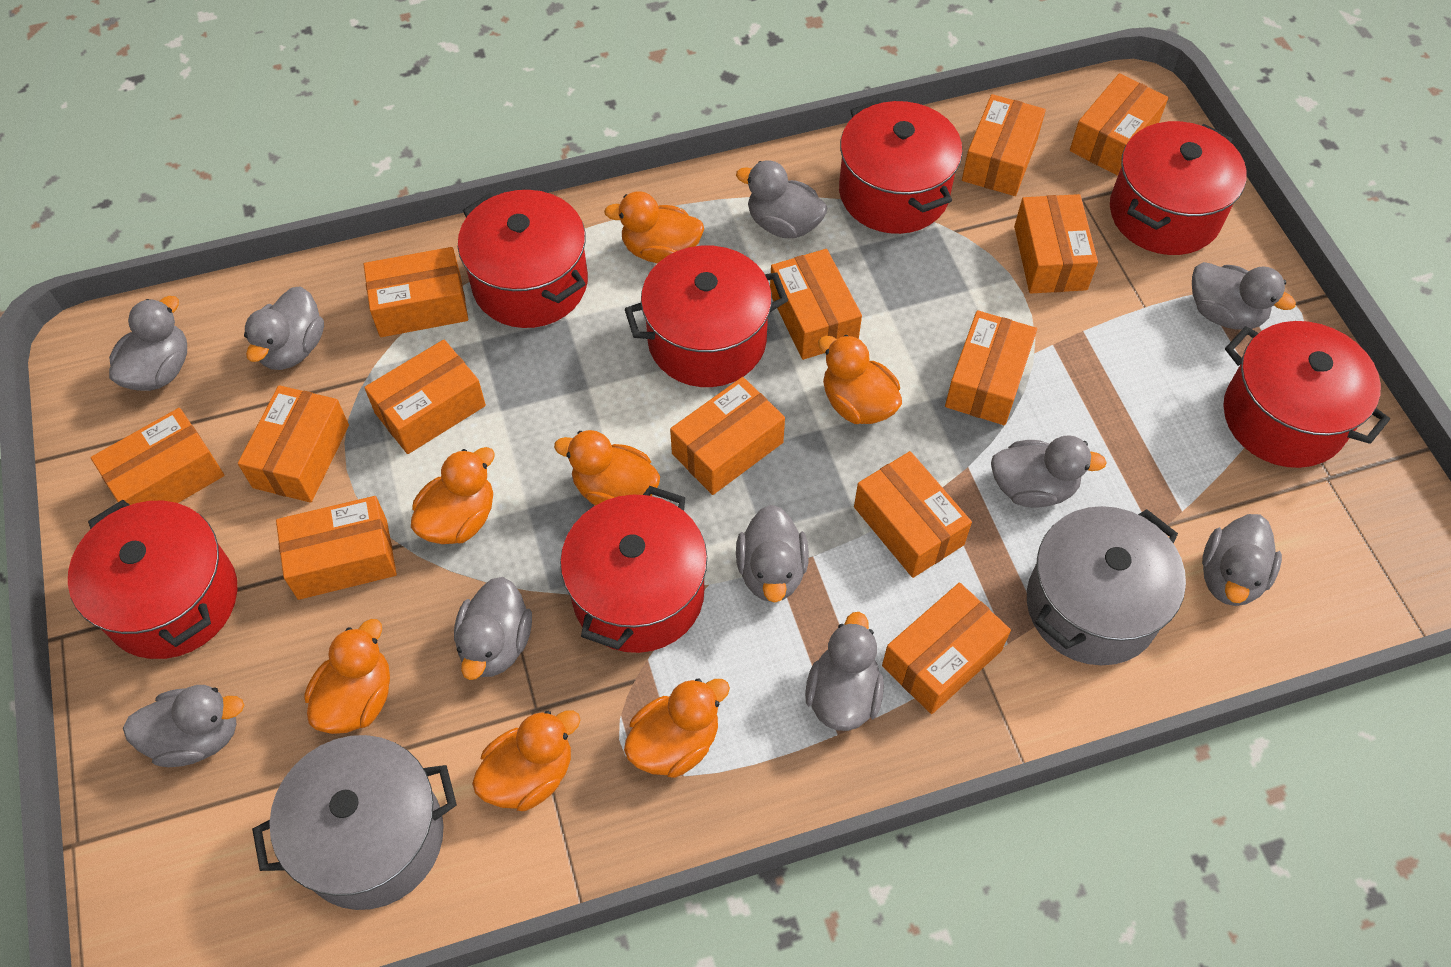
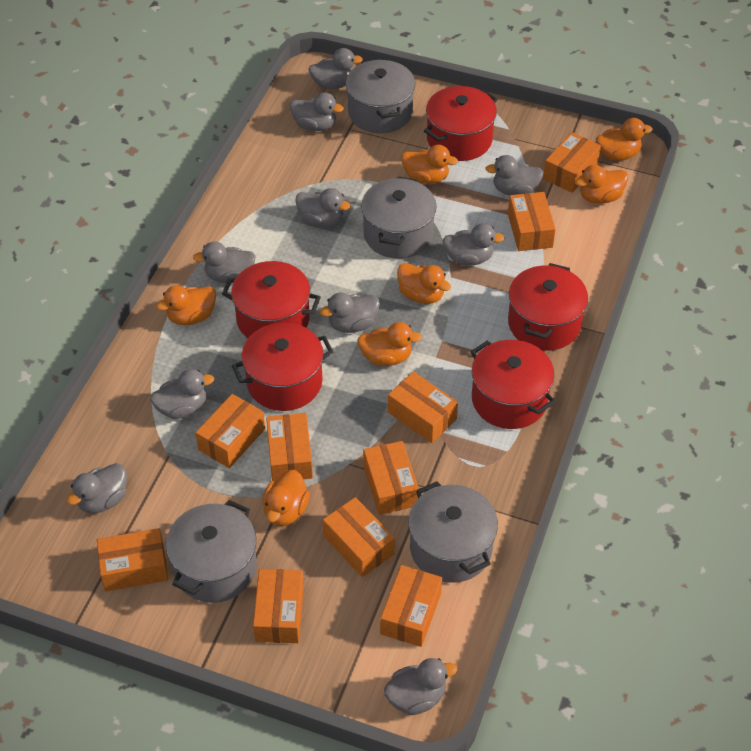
grey pot: 2 -> 4
orange box: 13 -> 10
red pot: 7 -> 5

